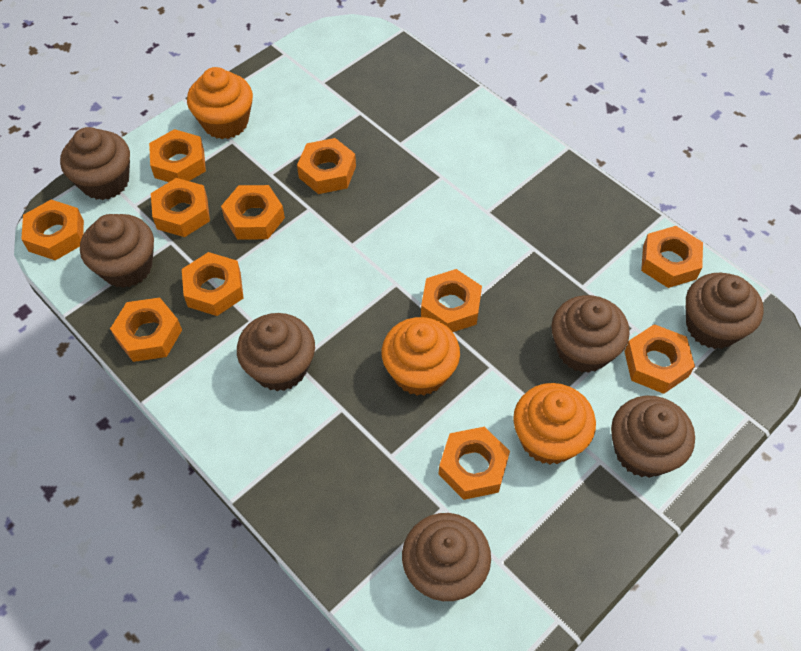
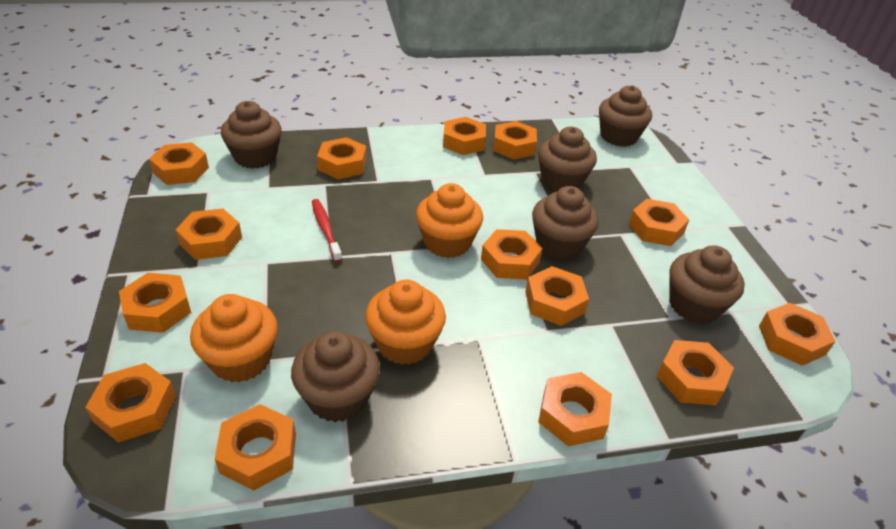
brown cupcake: 7 -> 6
orange nut: 11 -> 14
red toothbrush: 0 -> 1

